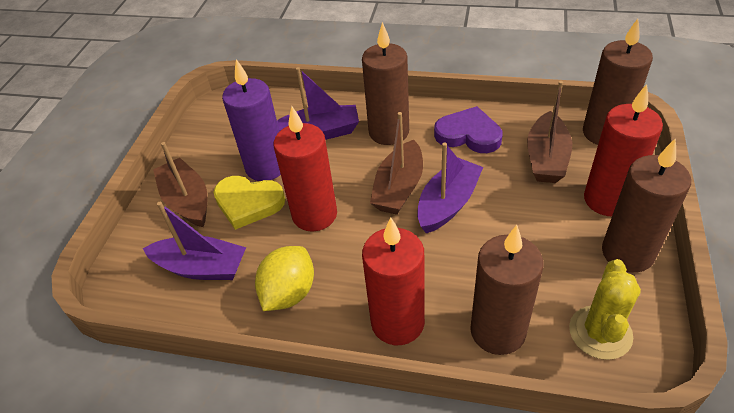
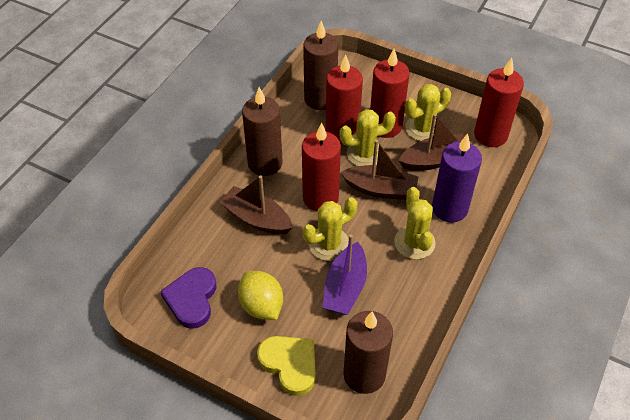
brown candle: 4 -> 3
purple boat: 3 -> 1
red candle: 3 -> 4
yellow cactus: 1 -> 4

